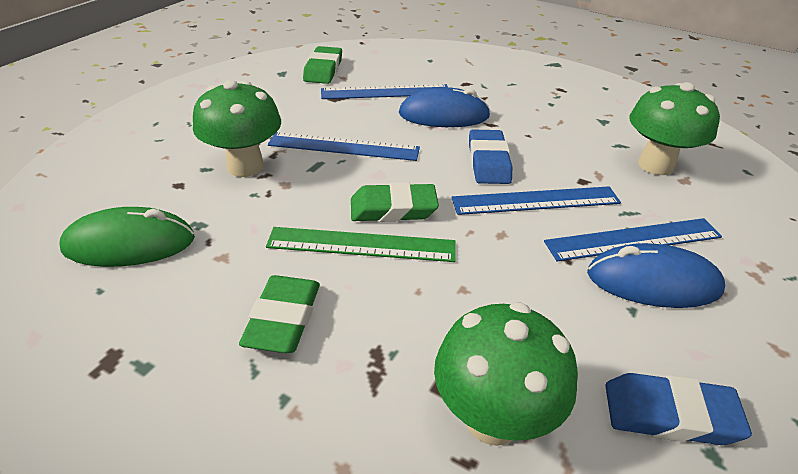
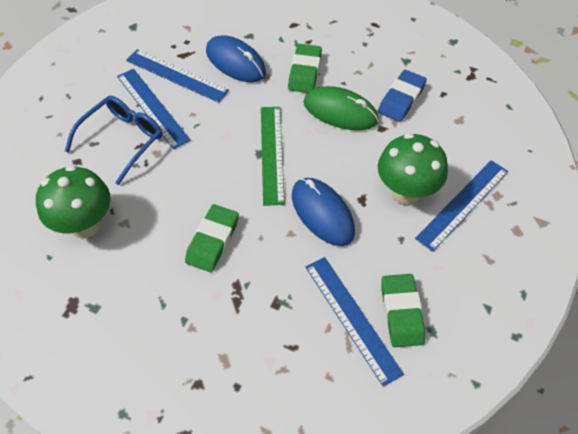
blue eraser: 2 -> 1
blue glasses: 0 -> 1
green mushroom: 3 -> 2

